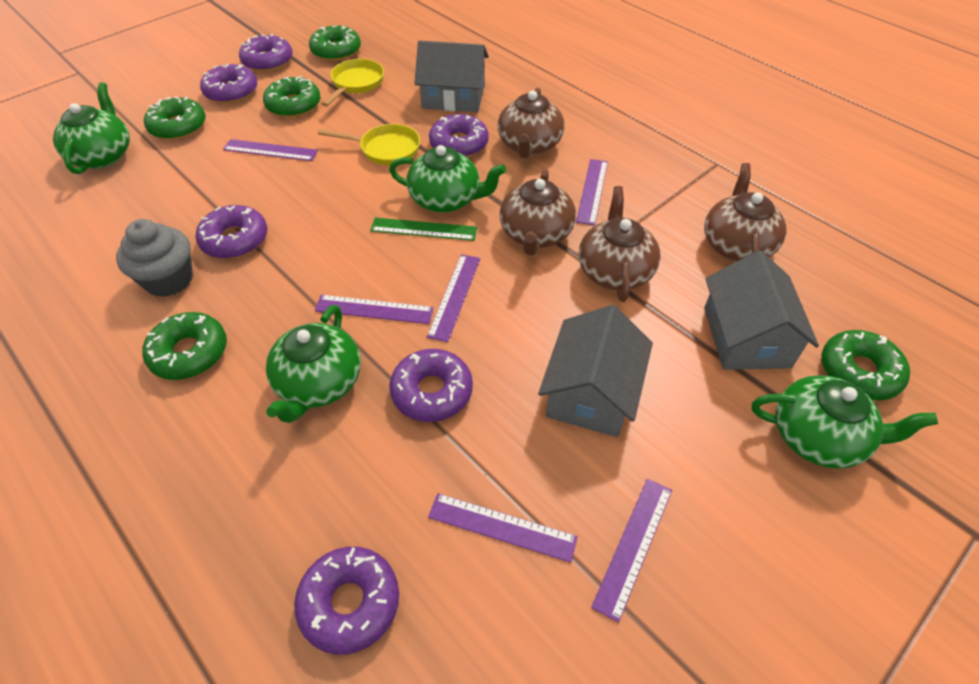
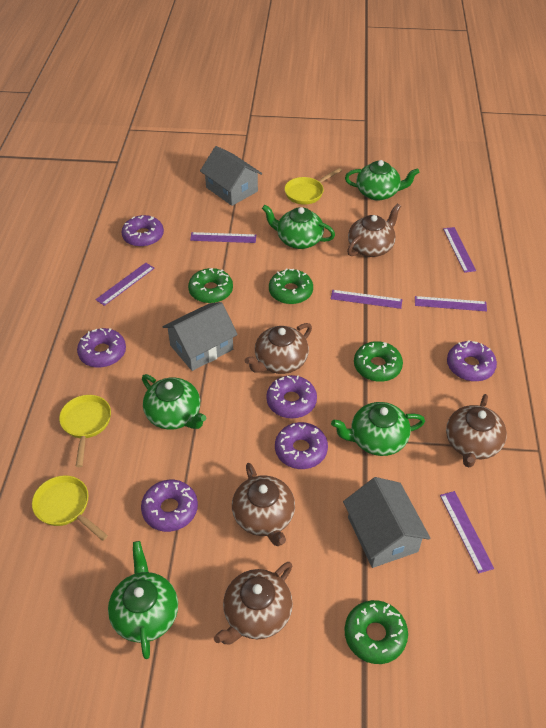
brown teapot: 4 -> 5
green donut: 5 -> 4
green ruler: 1 -> 0
green teapot: 4 -> 5
grey cupcake: 1 -> 0
yellow pan: 2 -> 3

